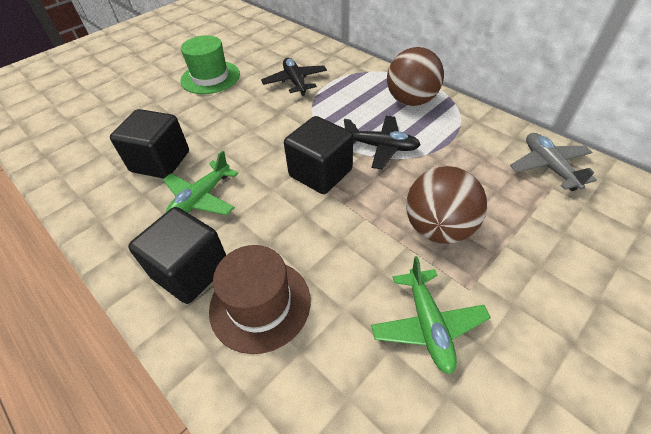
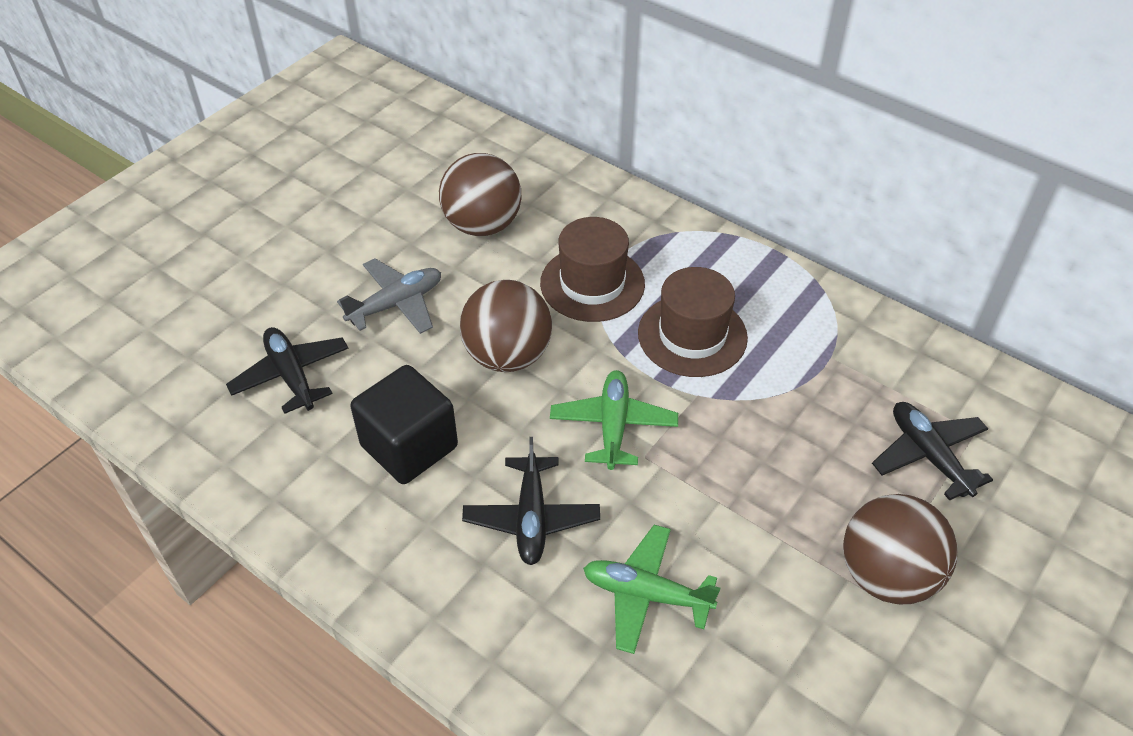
black cube: 3 -> 1
black plane: 2 -> 3
brown ball: 2 -> 3
brown hat: 1 -> 2
green hat: 1 -> 0

